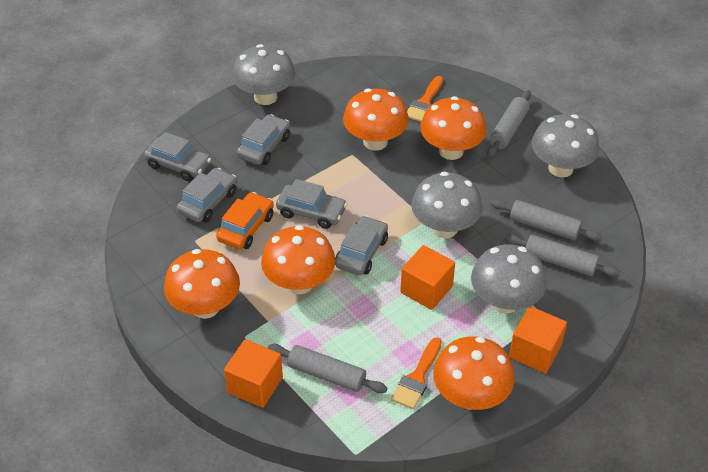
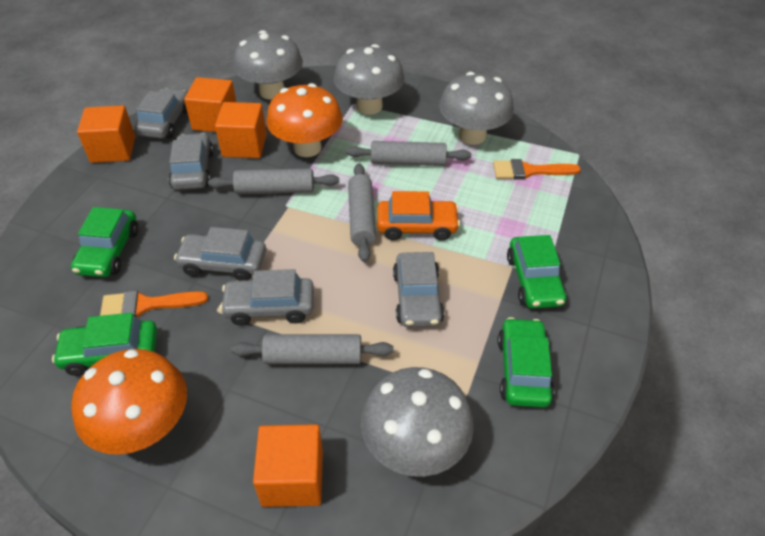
green car: 0 -> 4
orange cube: 3 -> 4
orange mushroom: 5 -> 2

